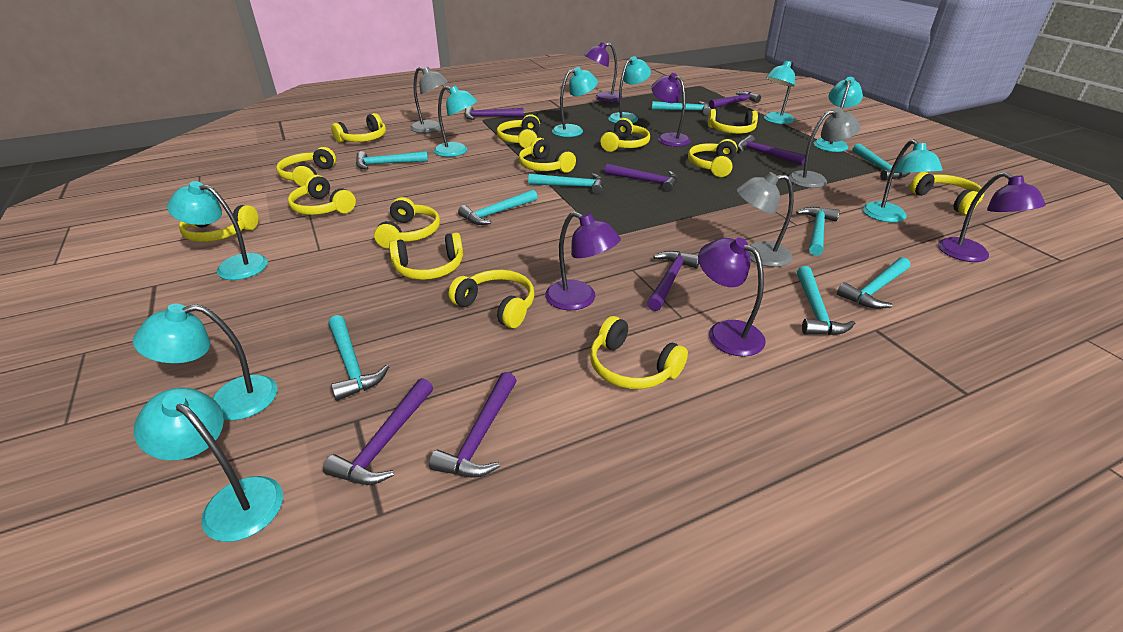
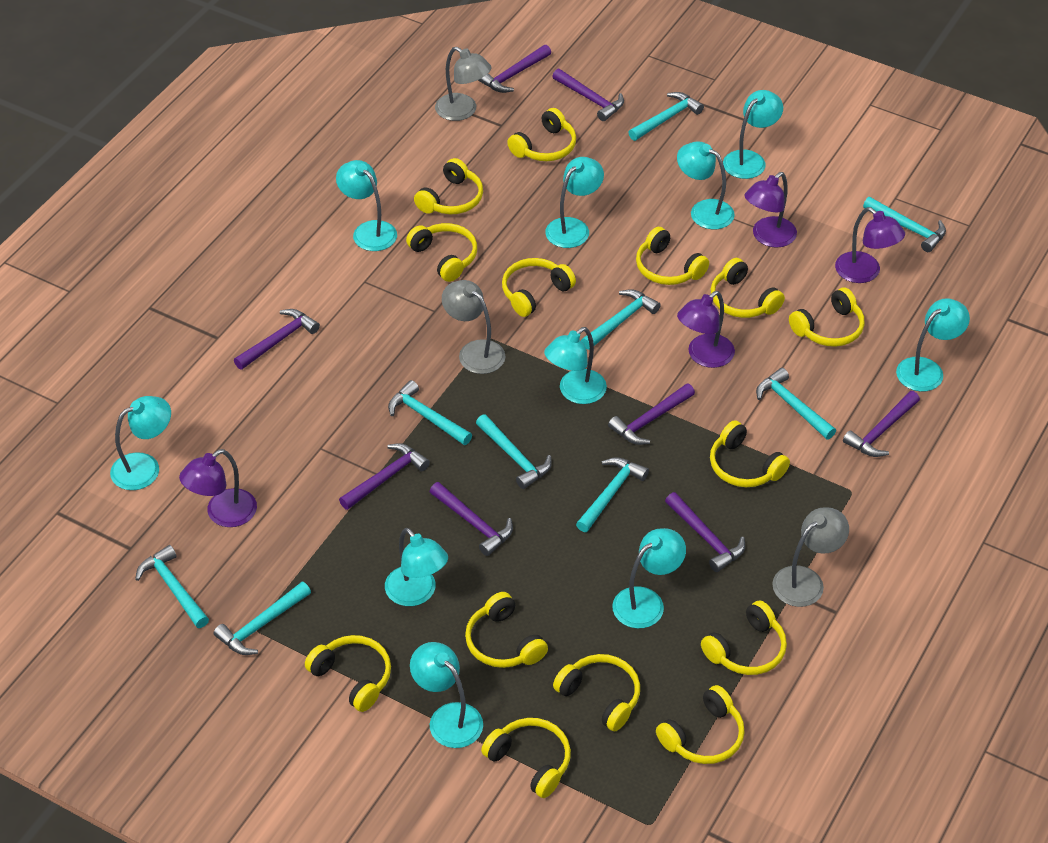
purple hammer: 7 -> 8
purple lamp: 5 -> 4
turquoise lamp: 9 -> 10

